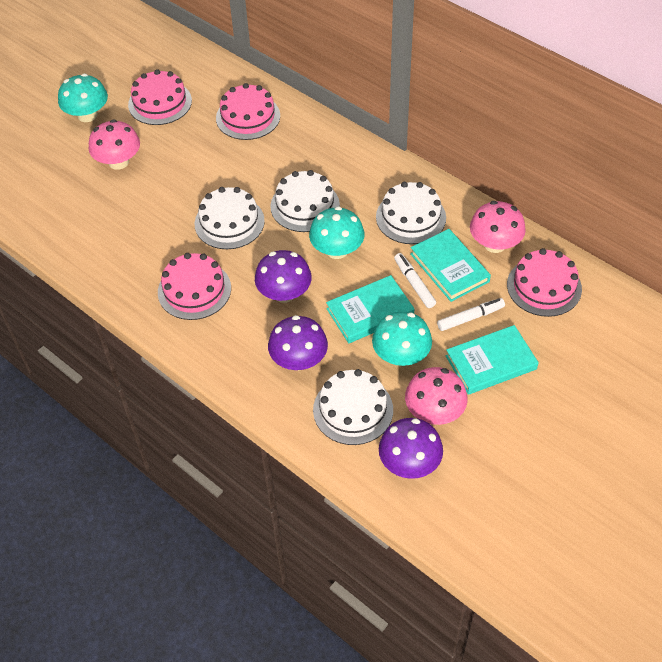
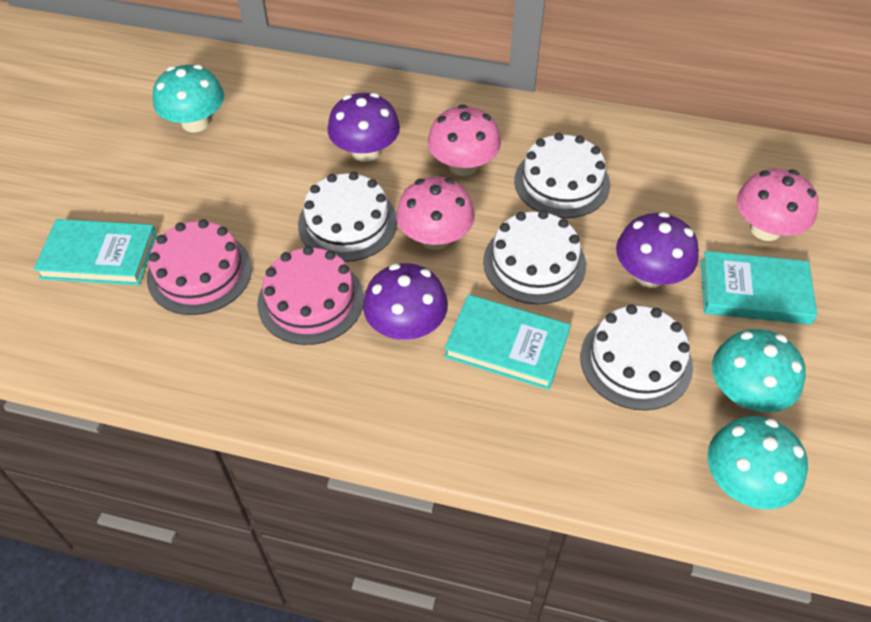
pink cake: 4 -> 2
white marker: 2 -> 0

